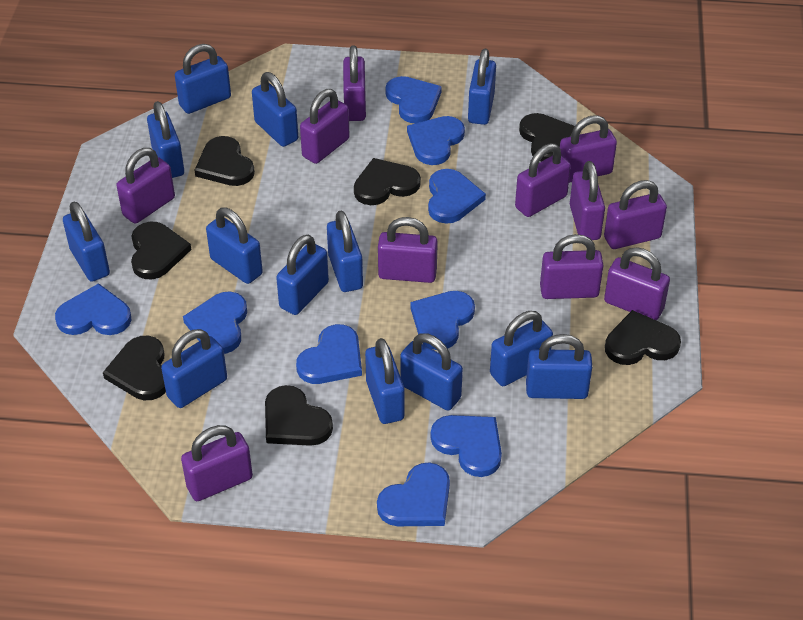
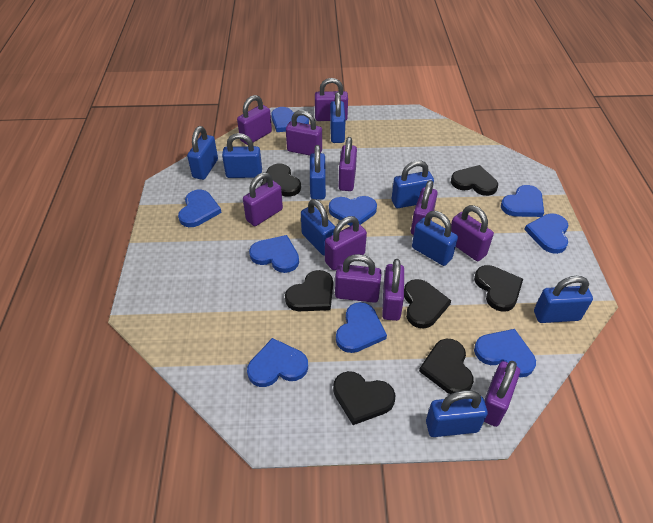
blue padlock: 13 -> 9

